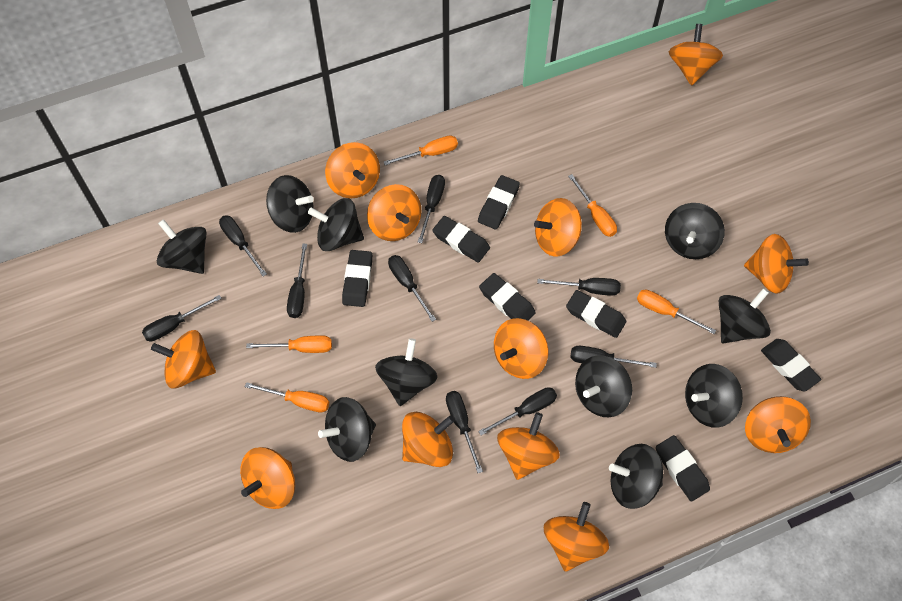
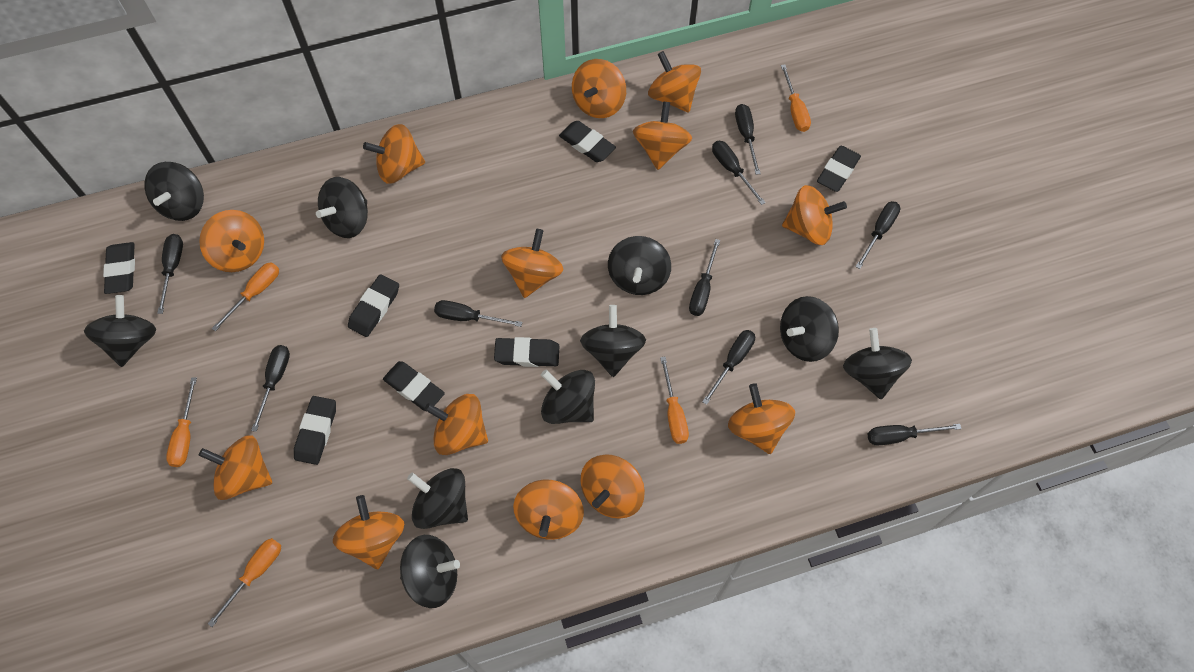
orange spinning top: 12 -> 13

